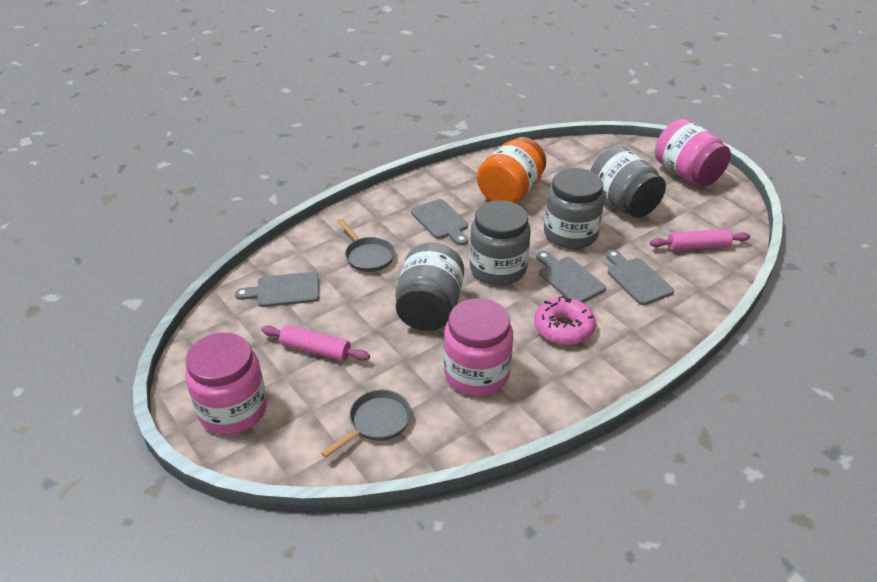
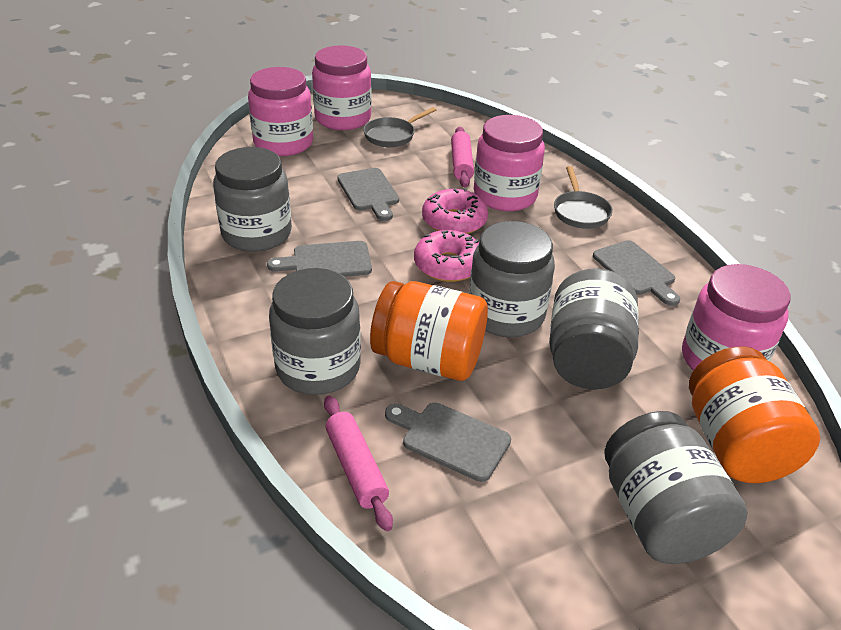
grey jar: 4 -> 5
orange jar: 1 -> 2
pink donut: 1 -> 2
pink jar: 3 -> 4

